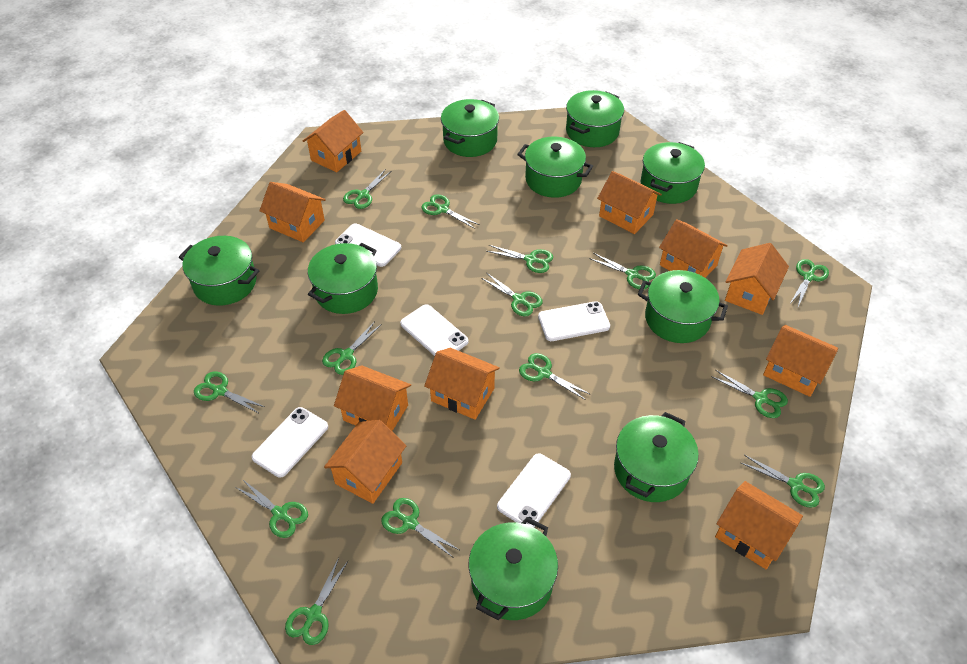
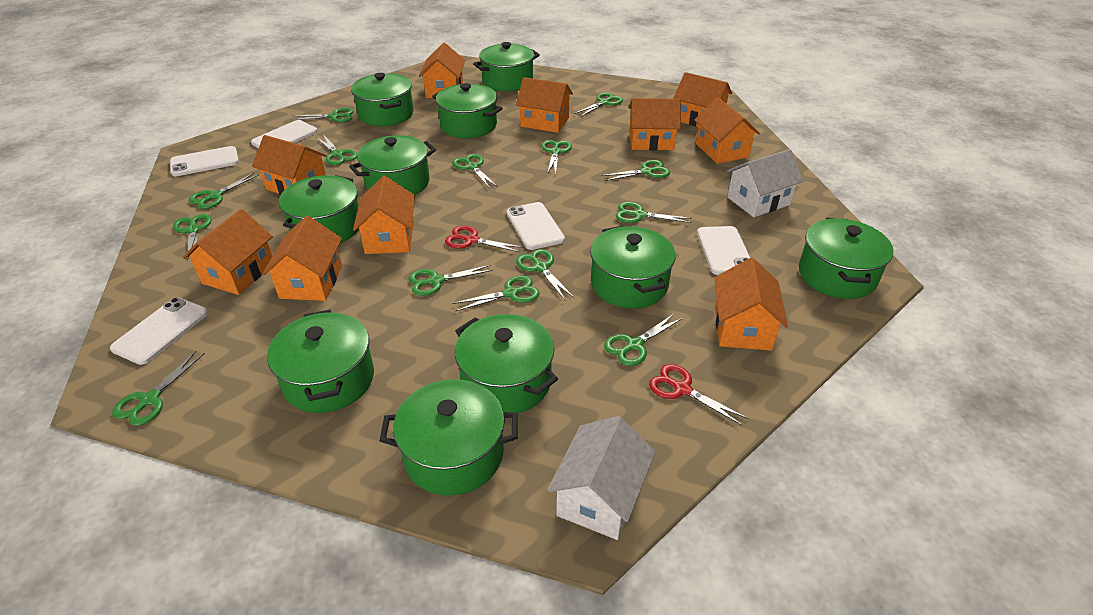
green pot: 9 -> 10
red scissors: 0 -> 2
white house: 0 -> 2

